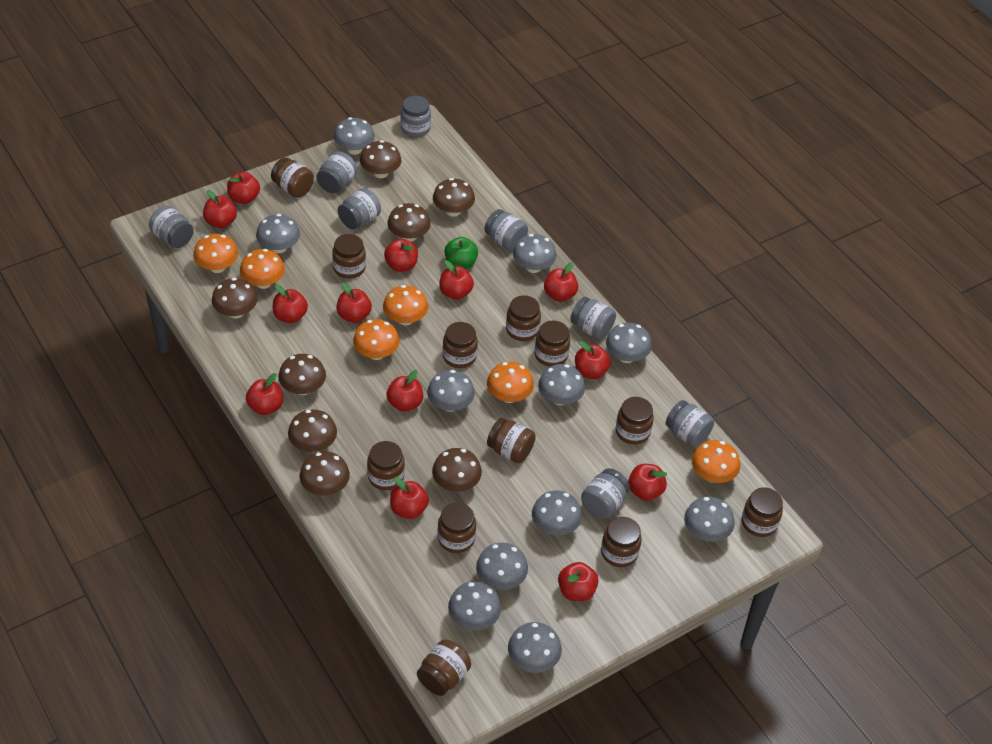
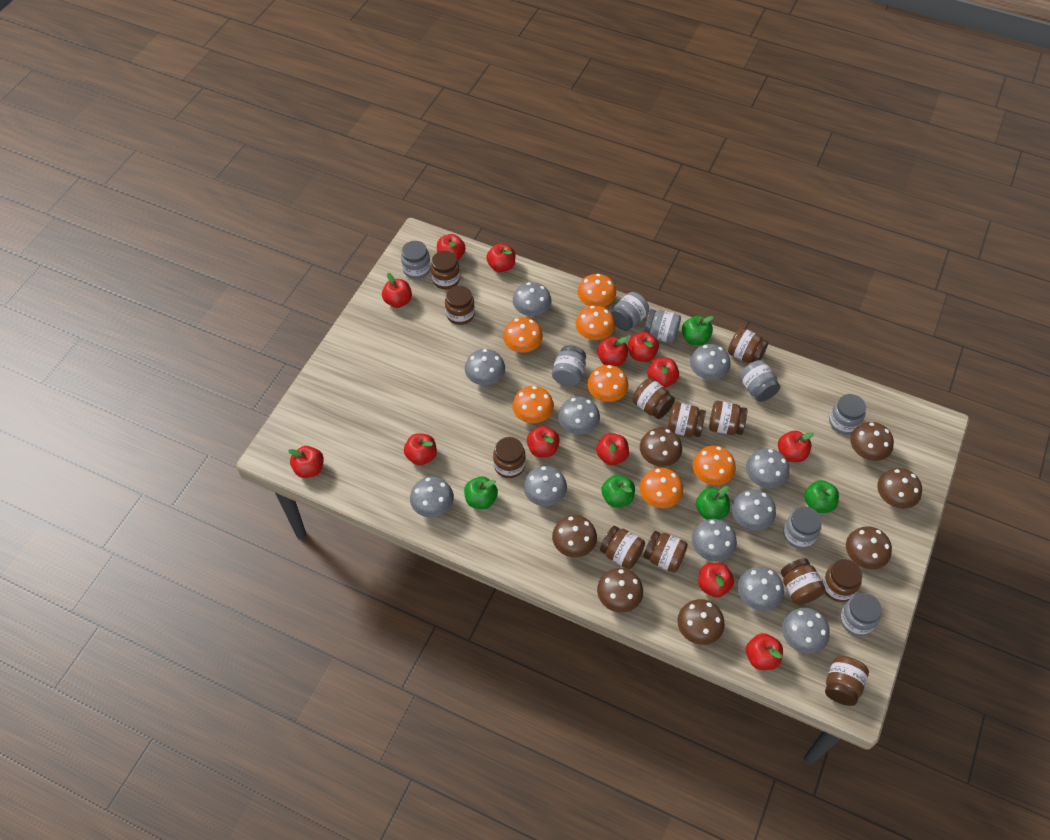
brown mushroom: 8 -> 7
green apple: 1 -> 5
orange mushroom: 6 -> 7

